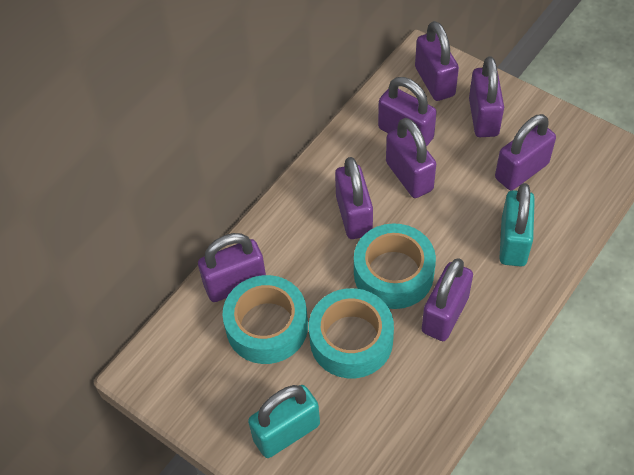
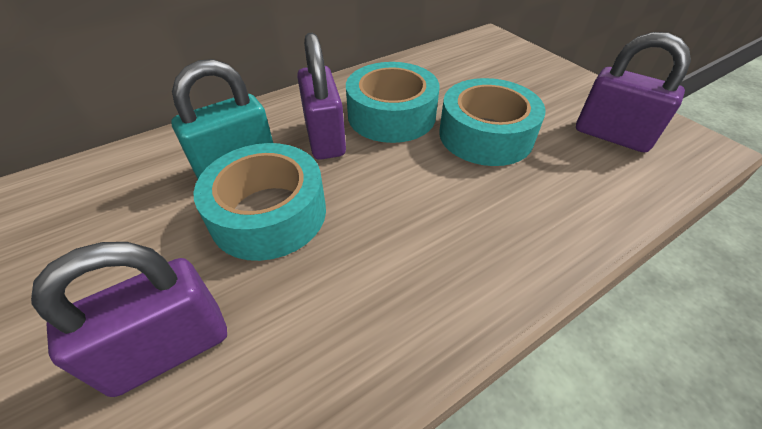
purple padlock: 8 -> 3
turquoise padlock: 2 -> 1

